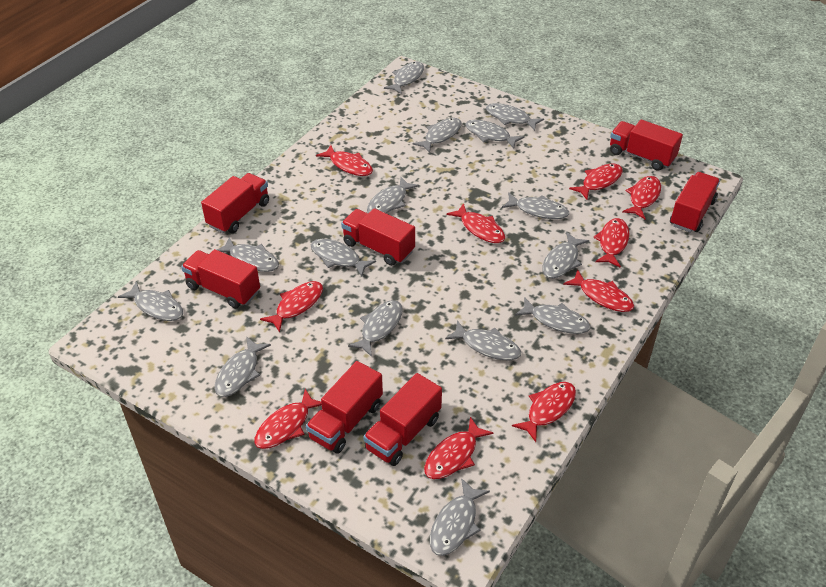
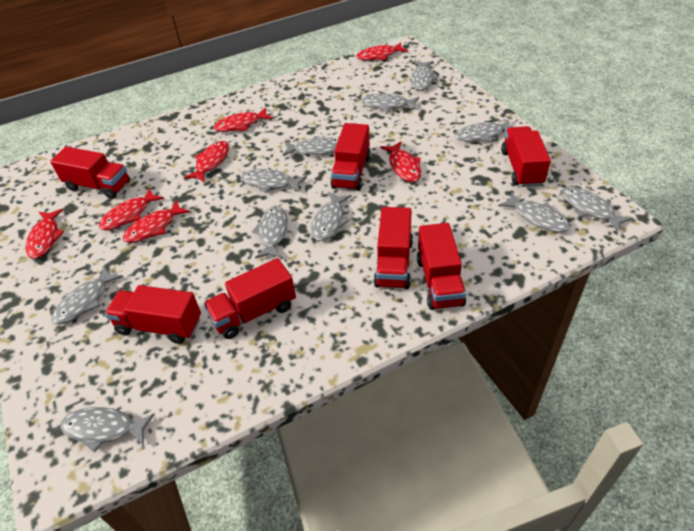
grey fish: 15 -> 11
red fish: 10 -> 7

